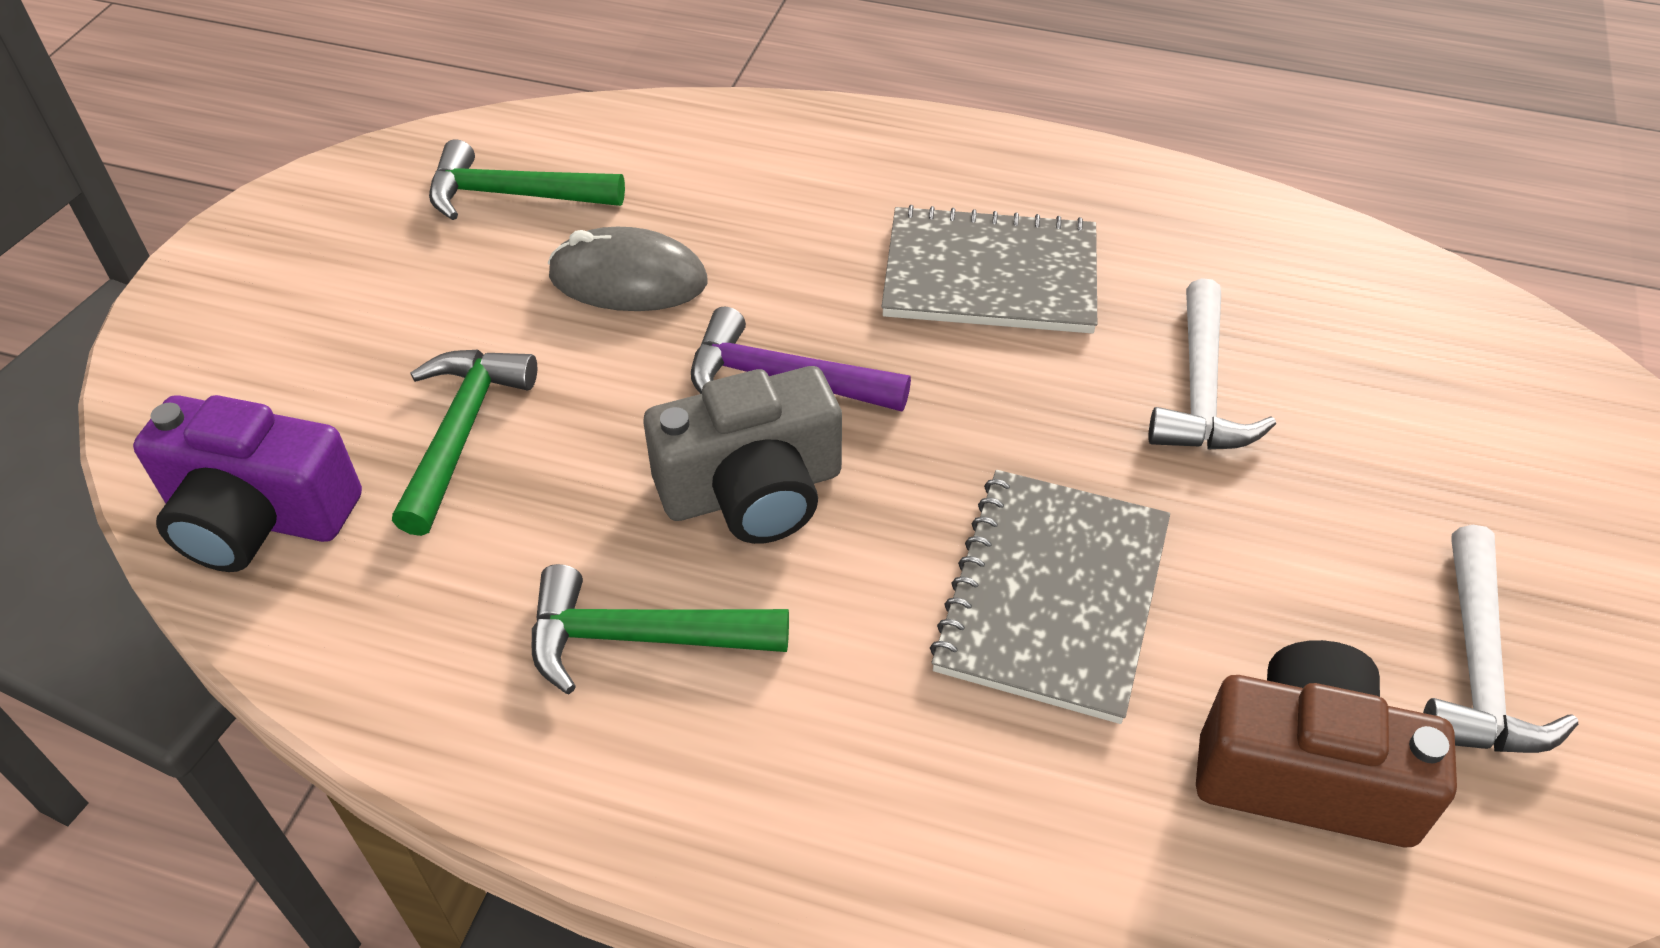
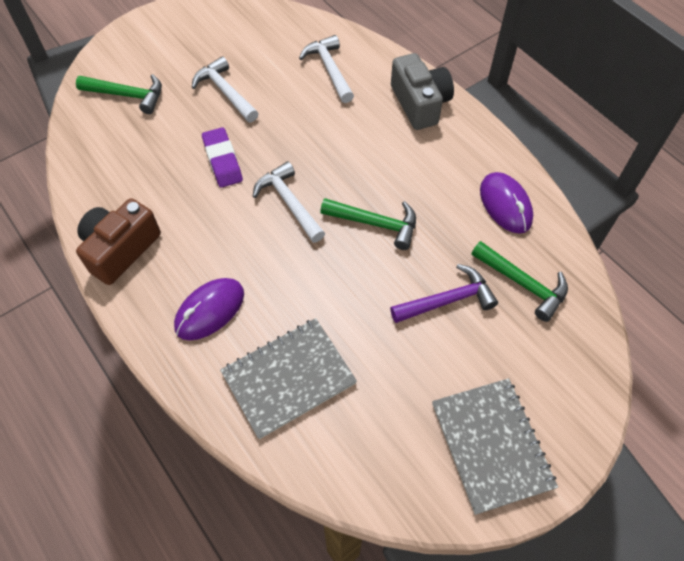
grey mouse: 1 -> 0
purple camera: 1 -> 0
purple eraser: 0 -> 1
purple mouse: 0 -> 2
white hammer: 2 -> 3

